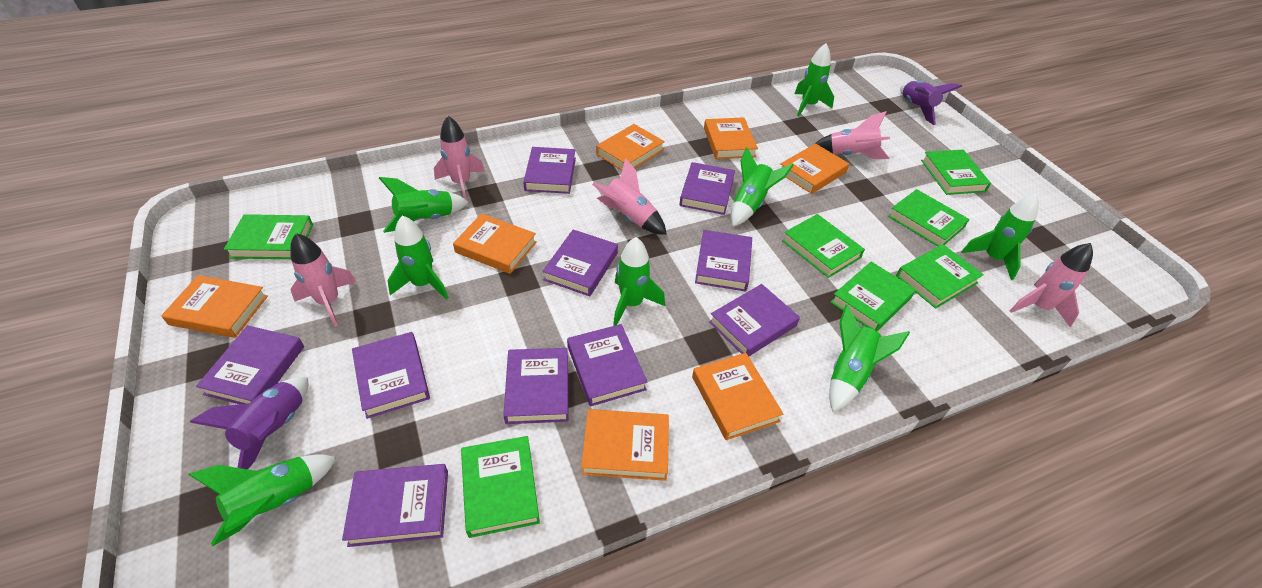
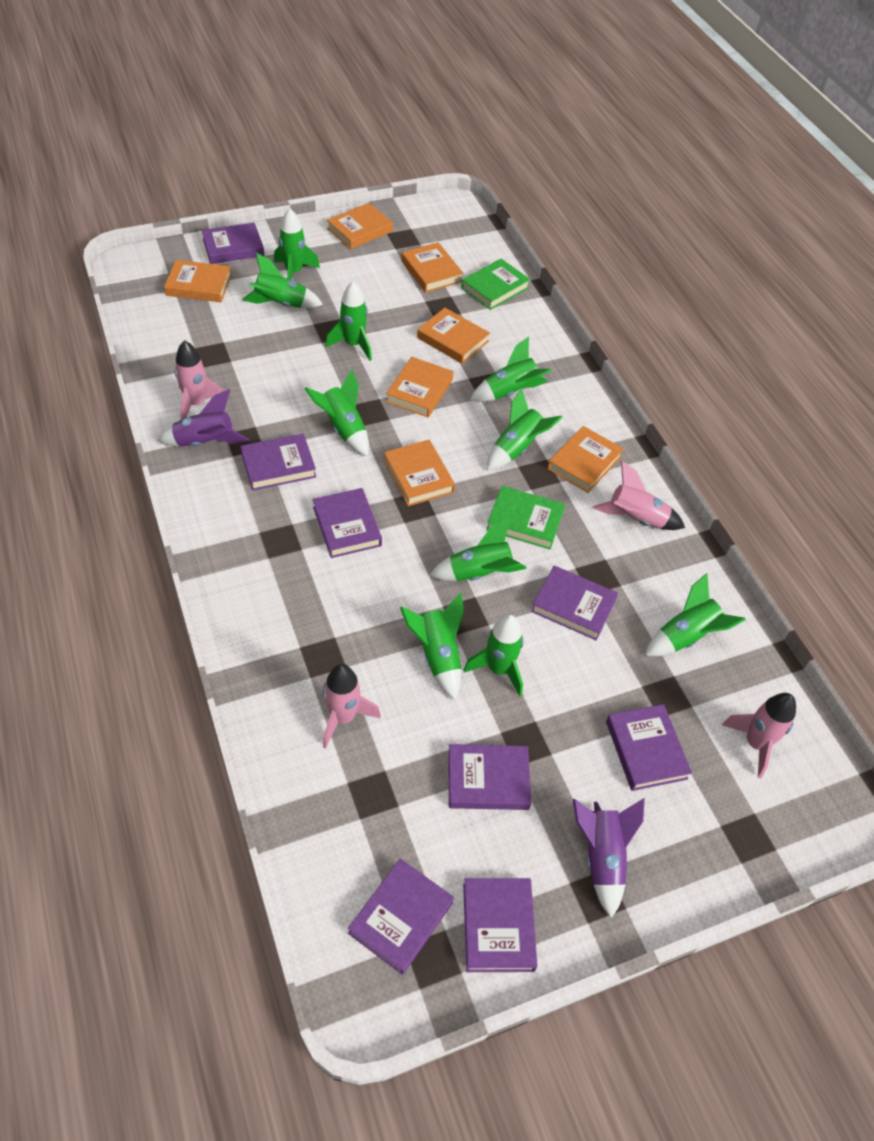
green book: 7 -> 2
green rocket: 8 -> 10
pink rocket: 5 -> 4
purple book: 10 -> 8

